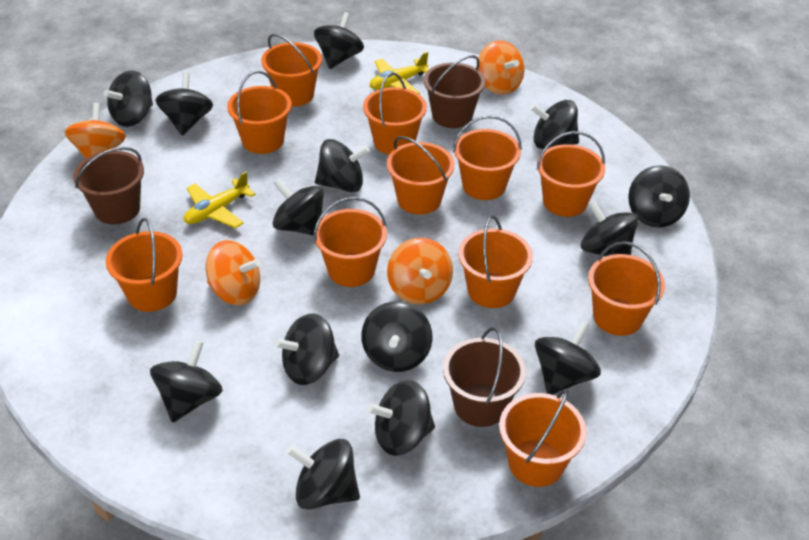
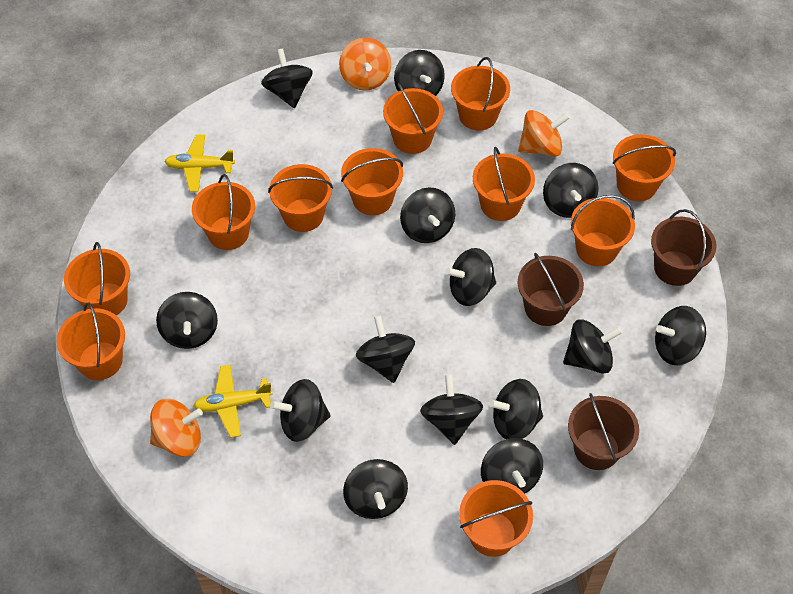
orange spinning top: 4 -> 3

